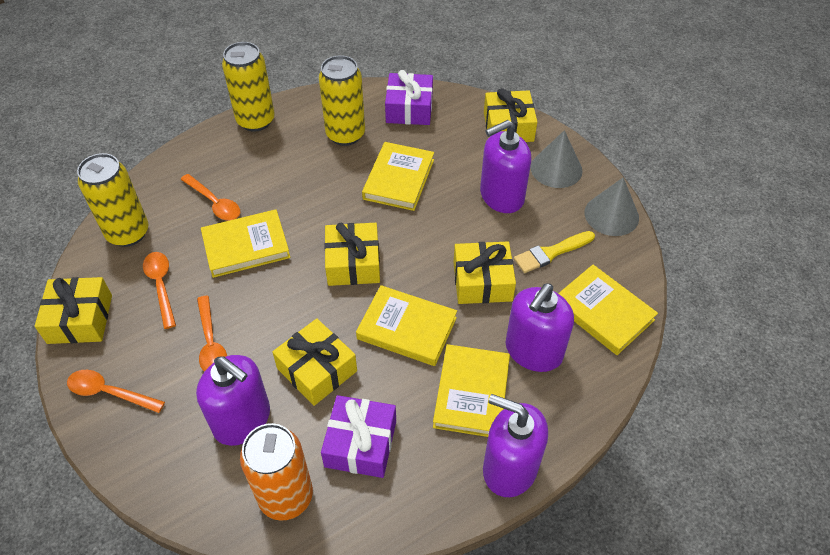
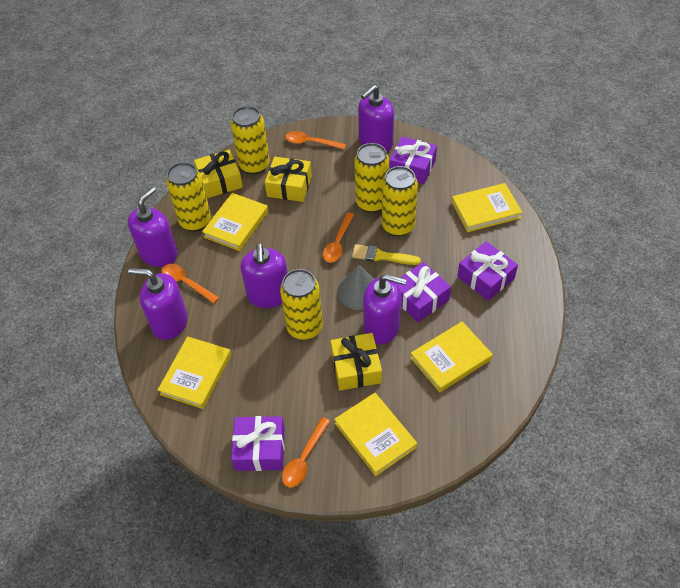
grey cone: 2 -> 1
orange can: 1 -> 0
purple gift: 2 -> 4
purple soap dispenser: 4 -> 5
yellow can: 3 -> 5
yellow gift: 5 -> 3

